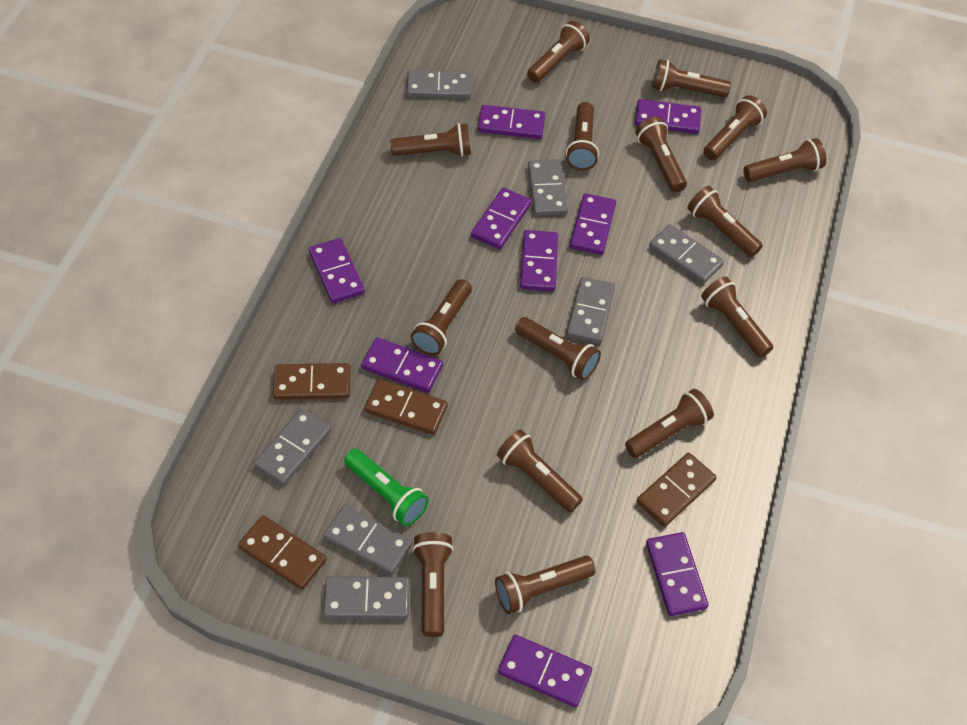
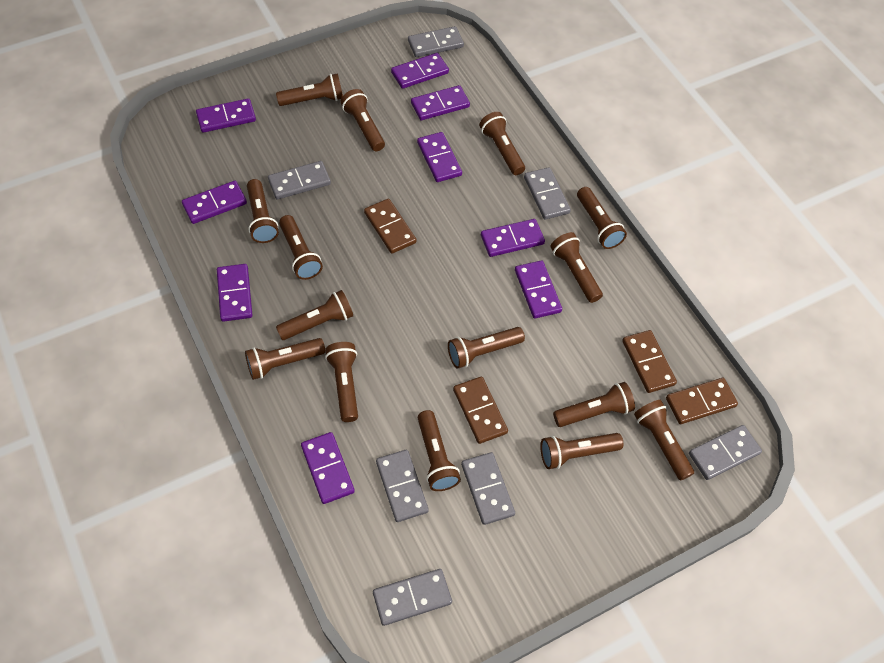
green flashlight: 1 -> 0

